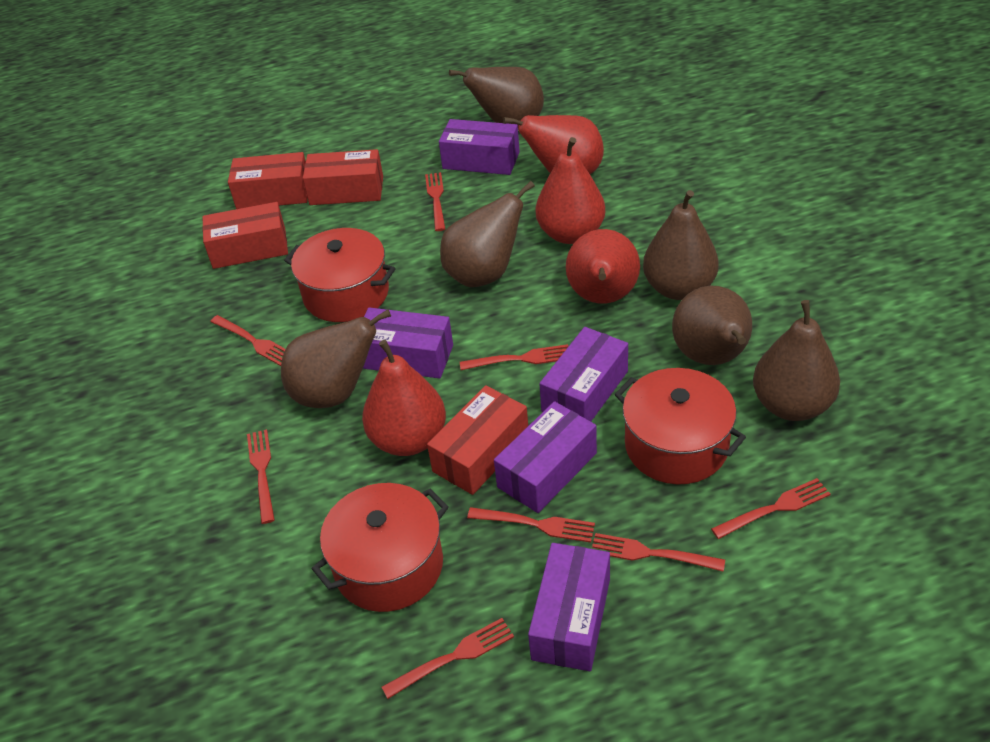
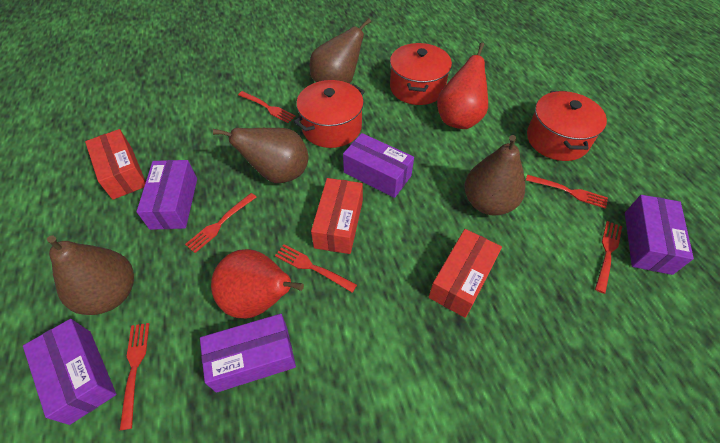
brown pear: 6 -> 4
red box: 4 -> 3
red fork: 8 -> 6
red pear: 4 -> 2

